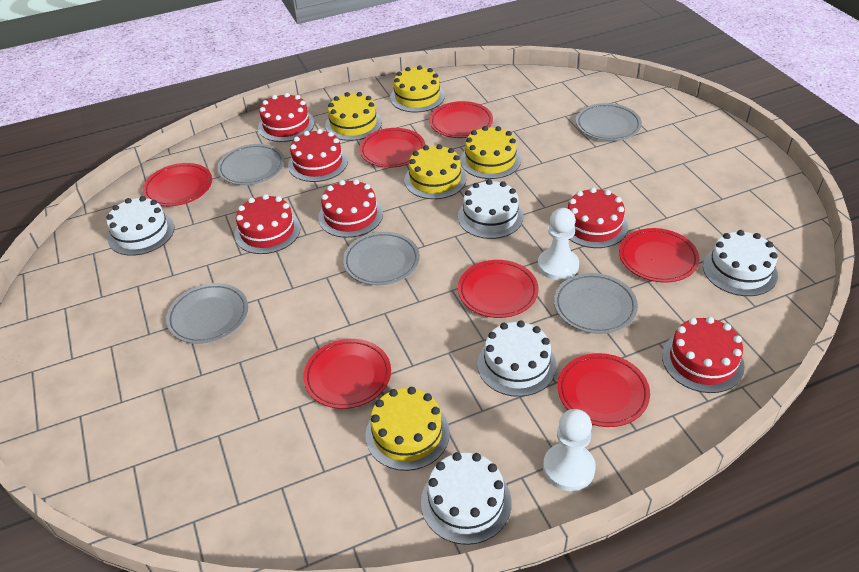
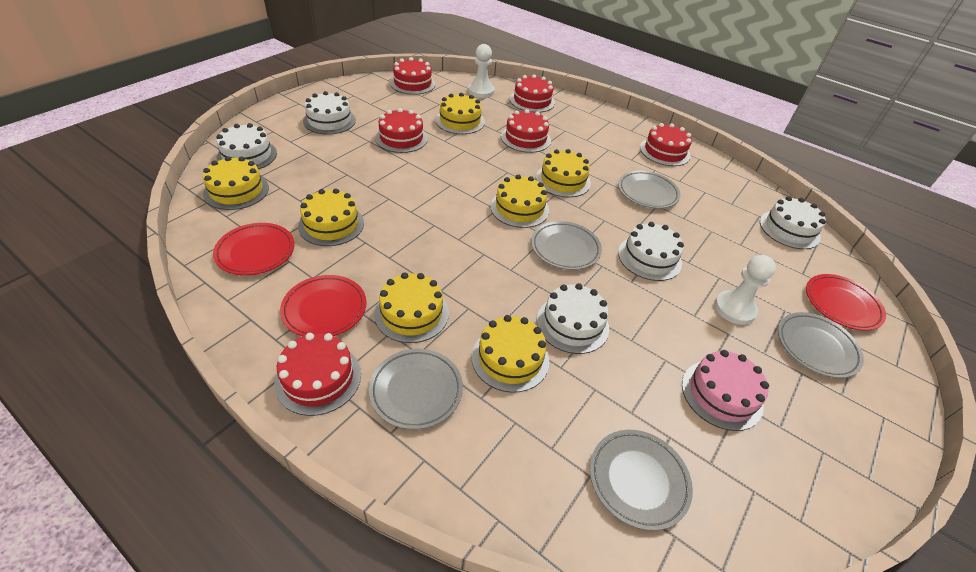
pink cake: 0 -> 1
red plate: 7 -> 3
yellow cake: 5 -> 7

